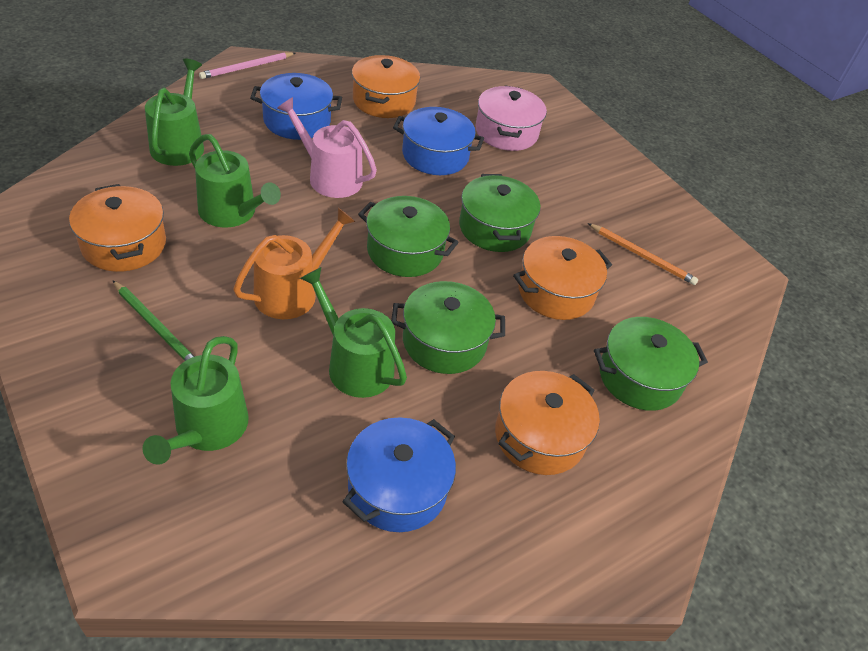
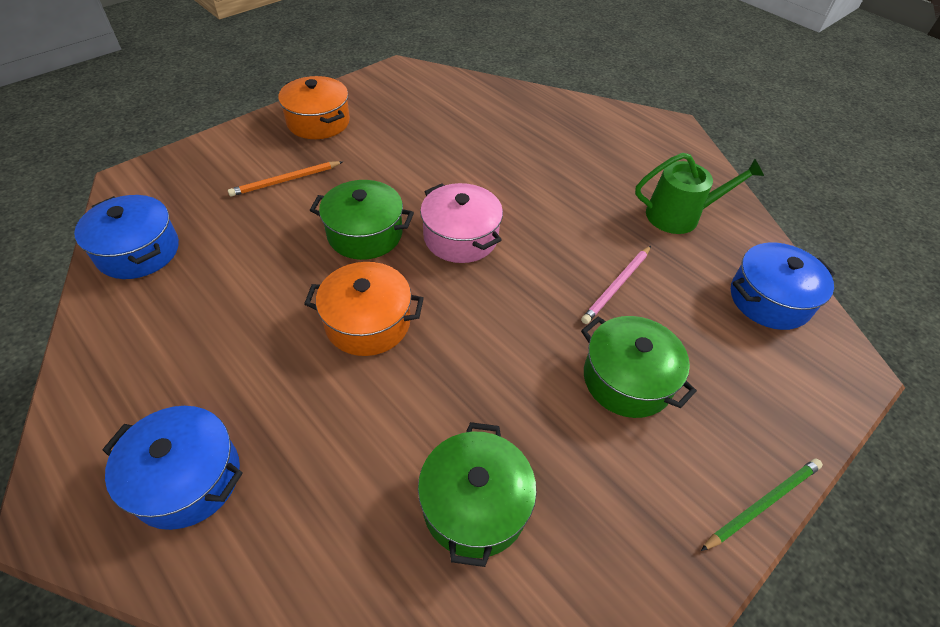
green pot: 4 -> 3
green watering can: 4 -> 1
orange pot: 4 -> 2
orange watering can: 1 -> 0
pink watering can: 1 -> 0

